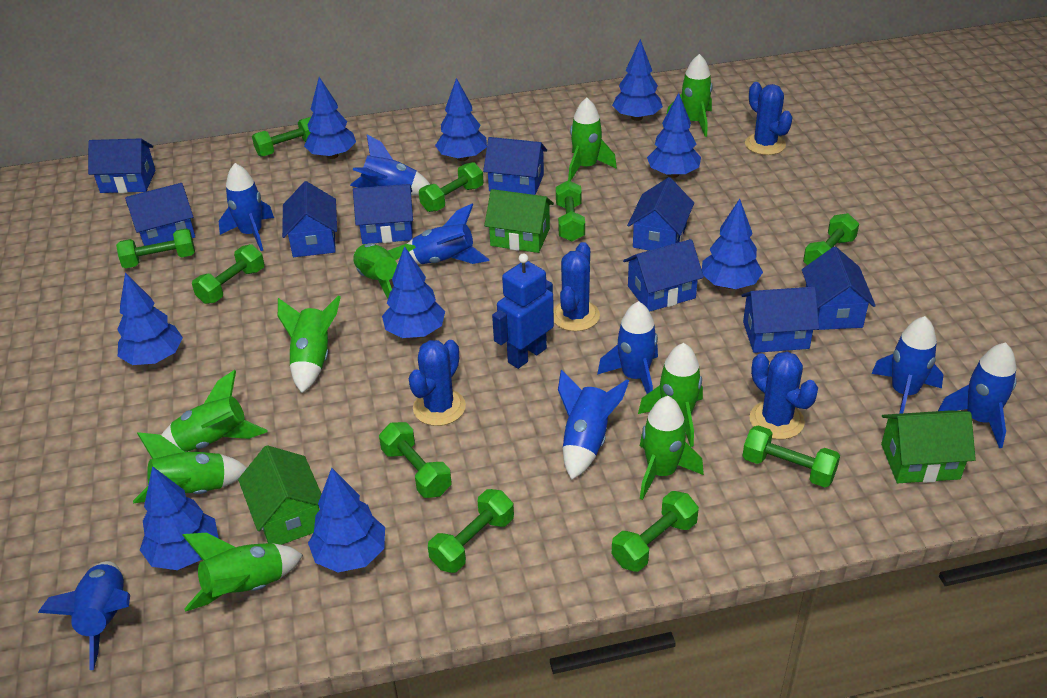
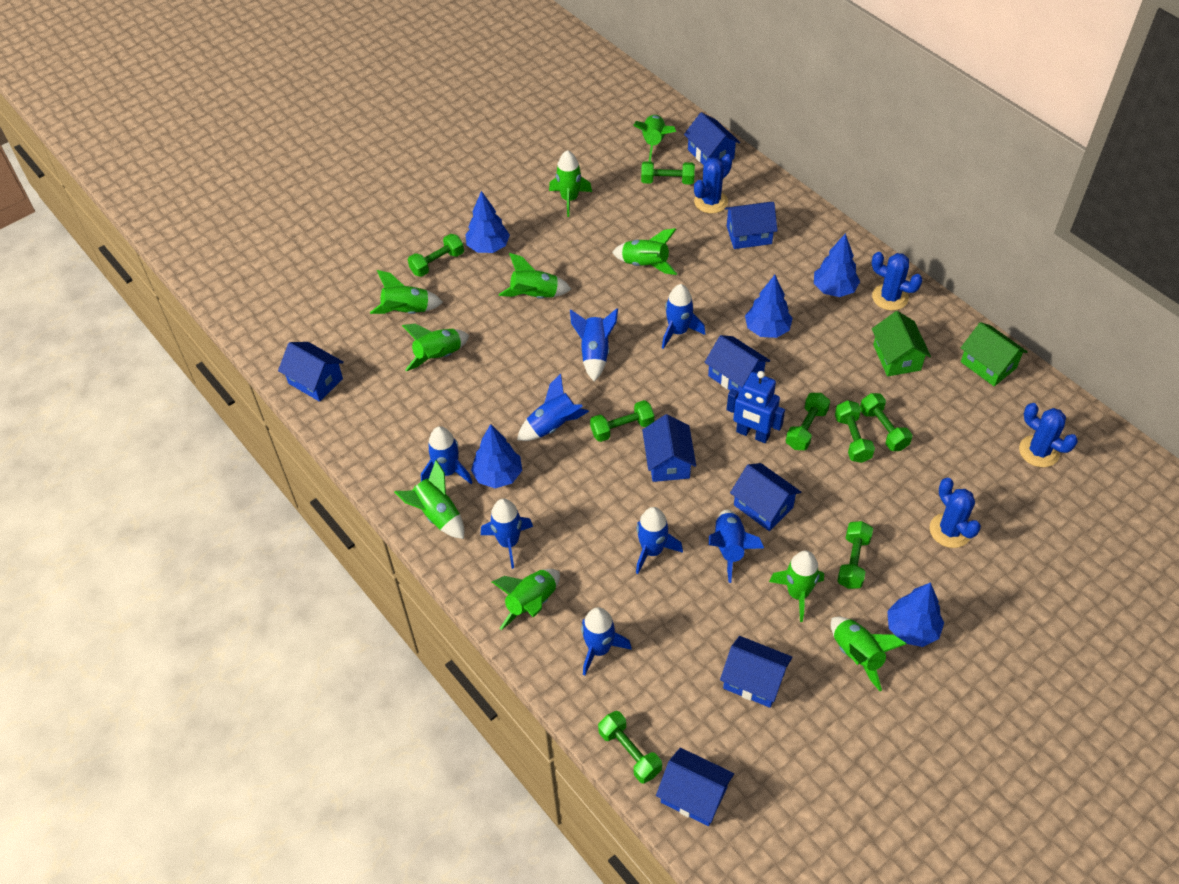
blue house: 9 -> 8
blue tree: 9 -> 5
green dumbbell: 10 -> 8
green house: 3 -> 2
green rocket: 9 -> 10

